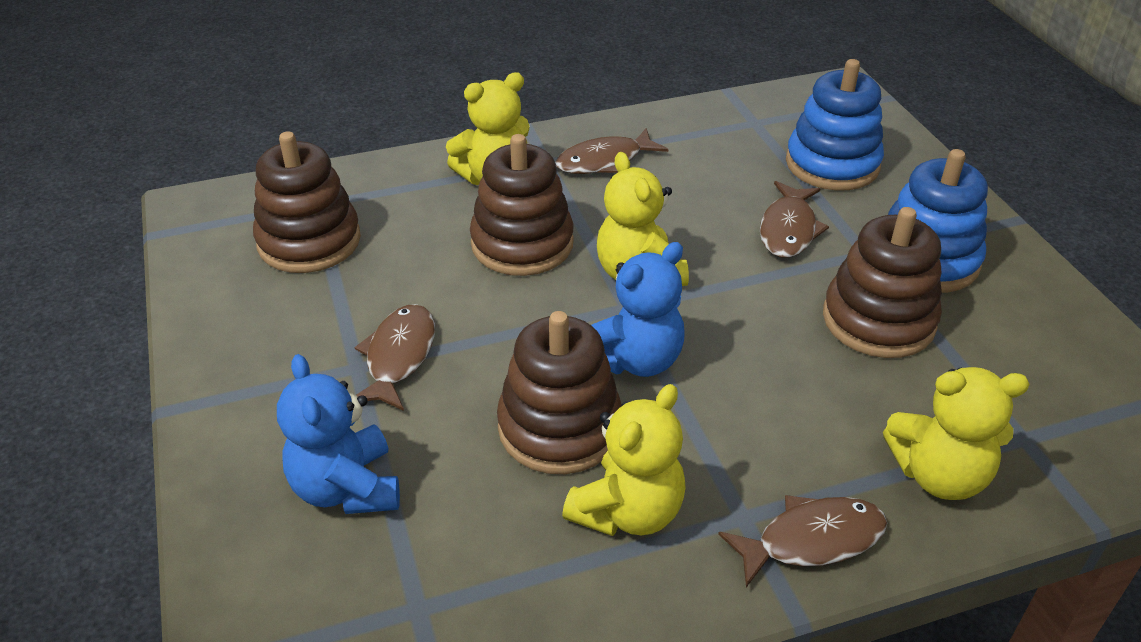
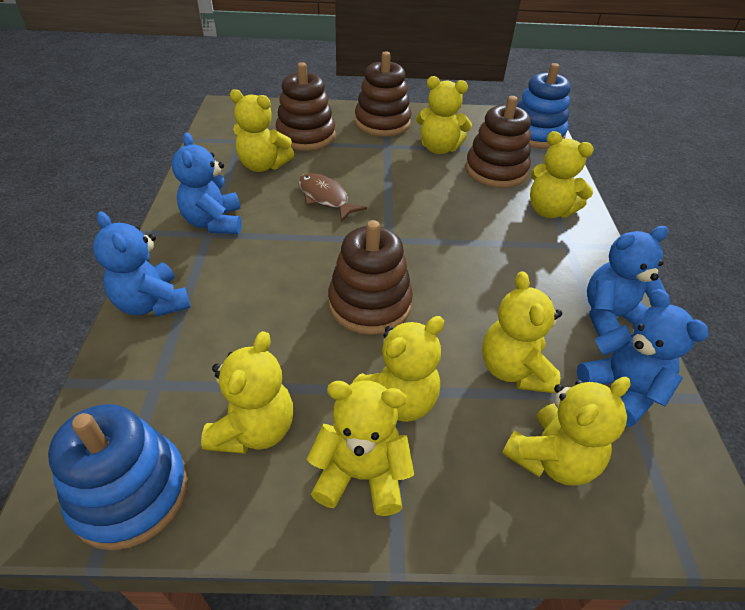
blue teddy bear: 2 -> 4
brown fish: 4 -> 1
yellow teddy bear: 4 -> 8

